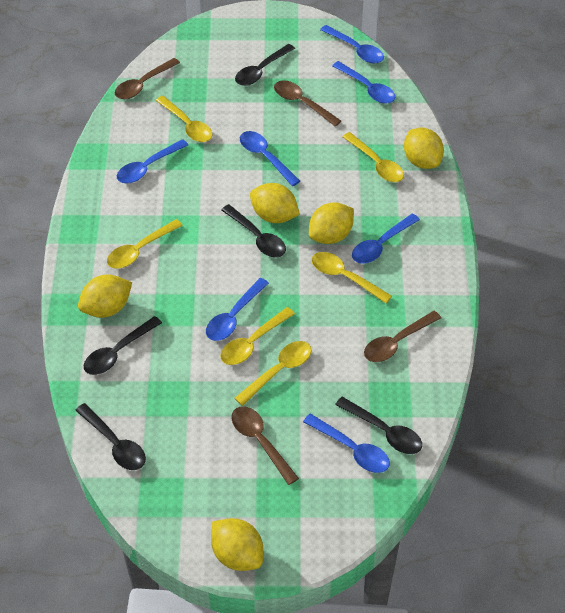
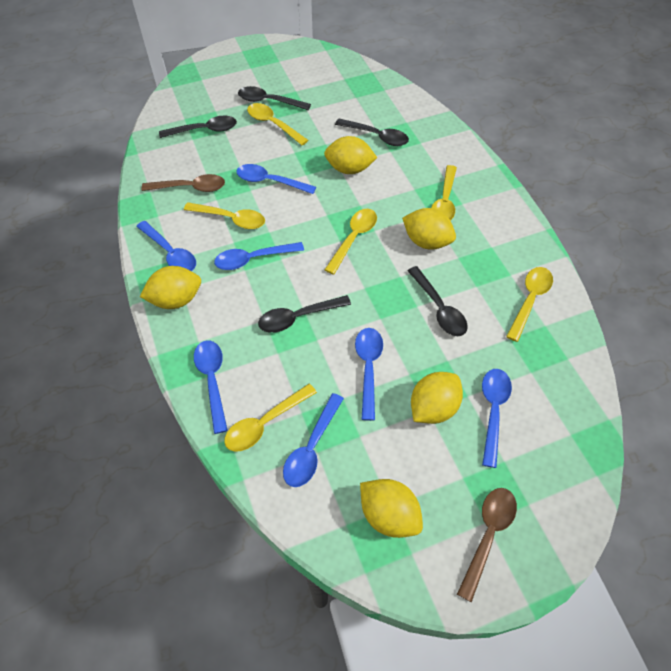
brown spoon: 4 -> 2

